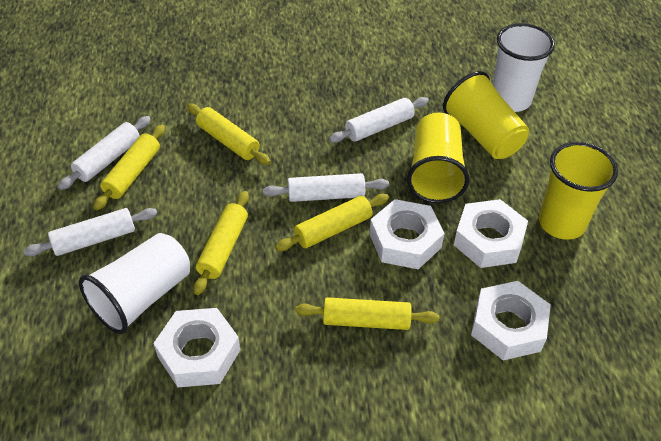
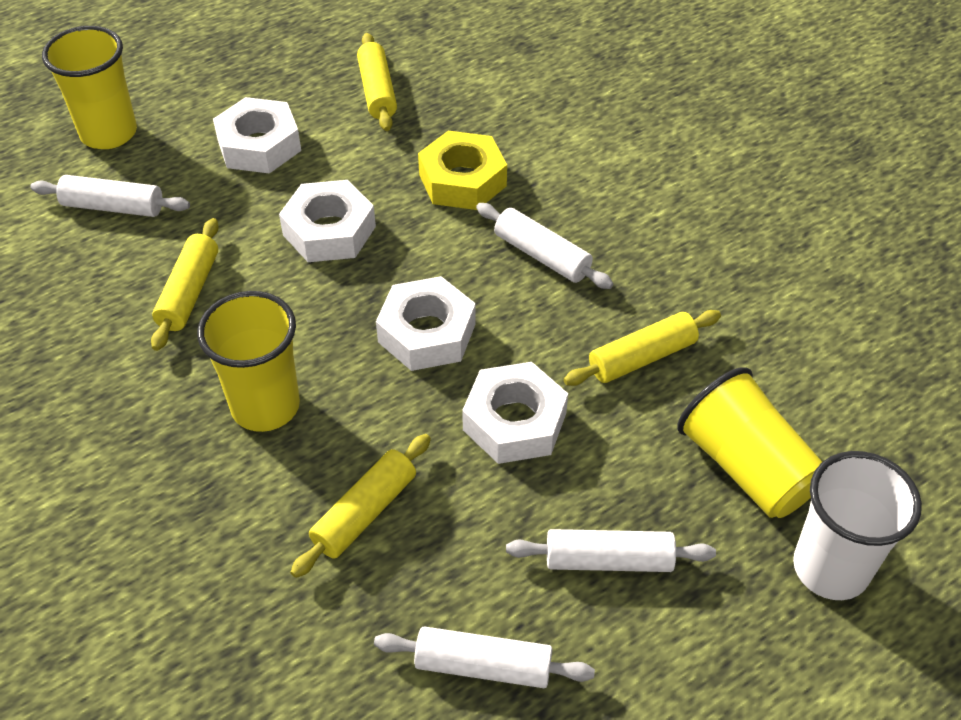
white cup: 2 -> 1
yellow nut: 0 -> 1
yellow rolling pin: 5 -> 4

